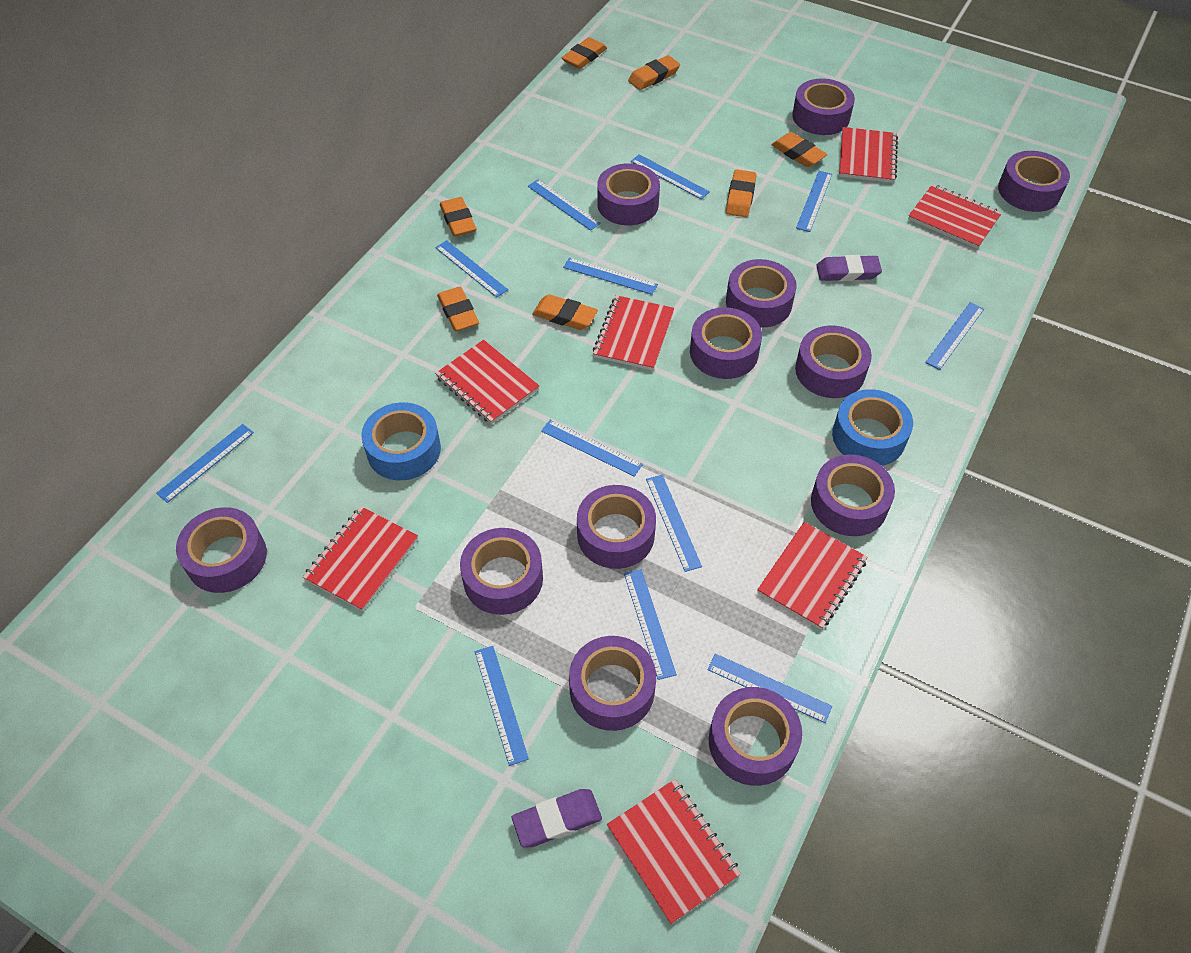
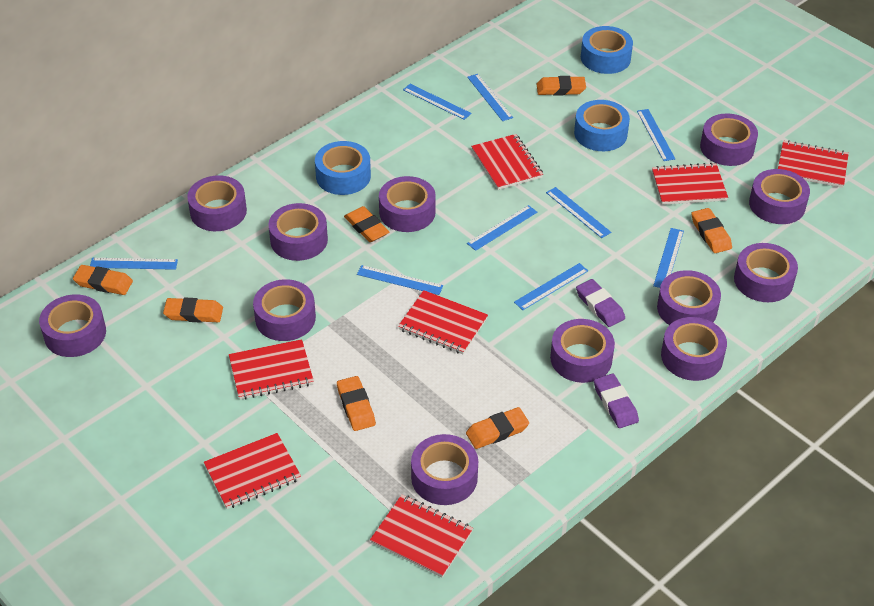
blue ruler: 12 -> 9
blue tape: 2 -> 3

